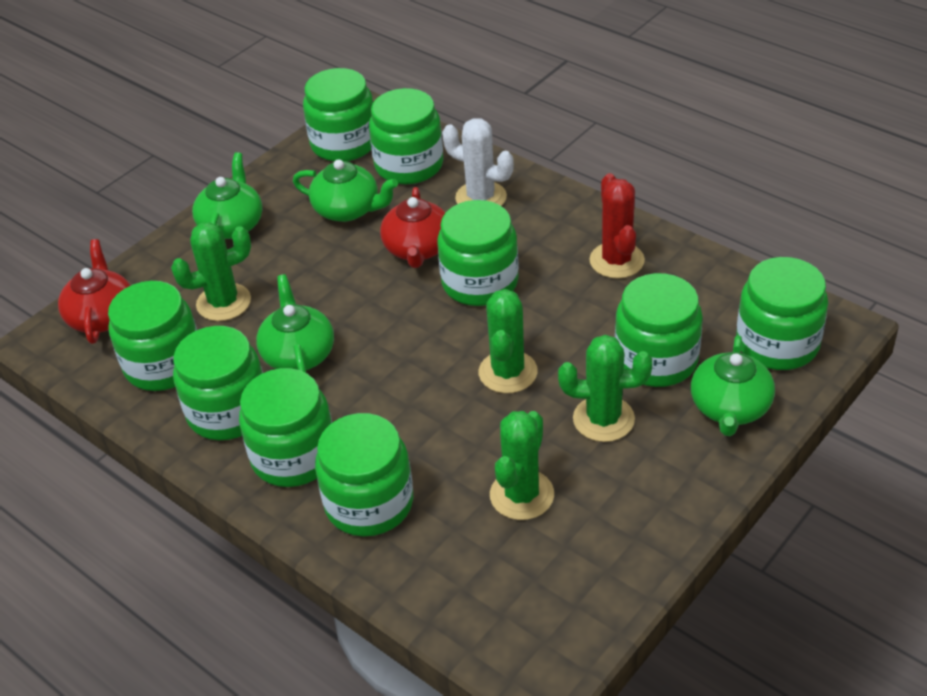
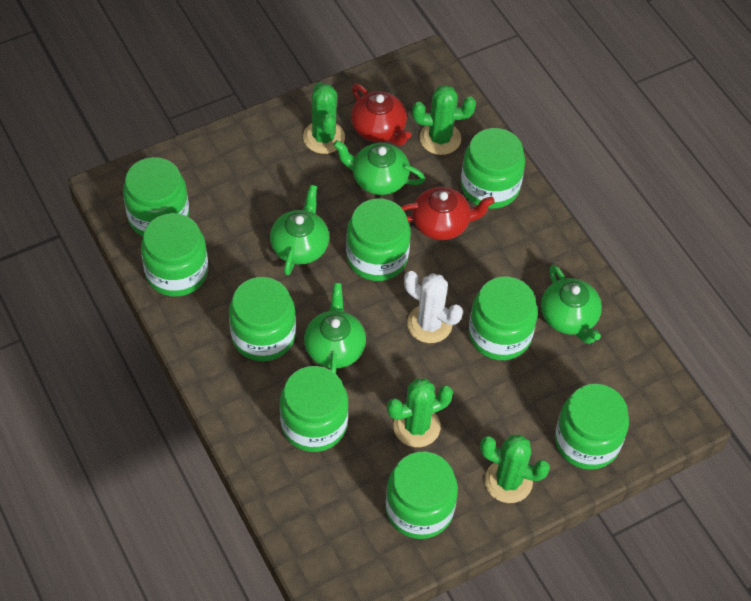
red cactus: 1 -> 0

